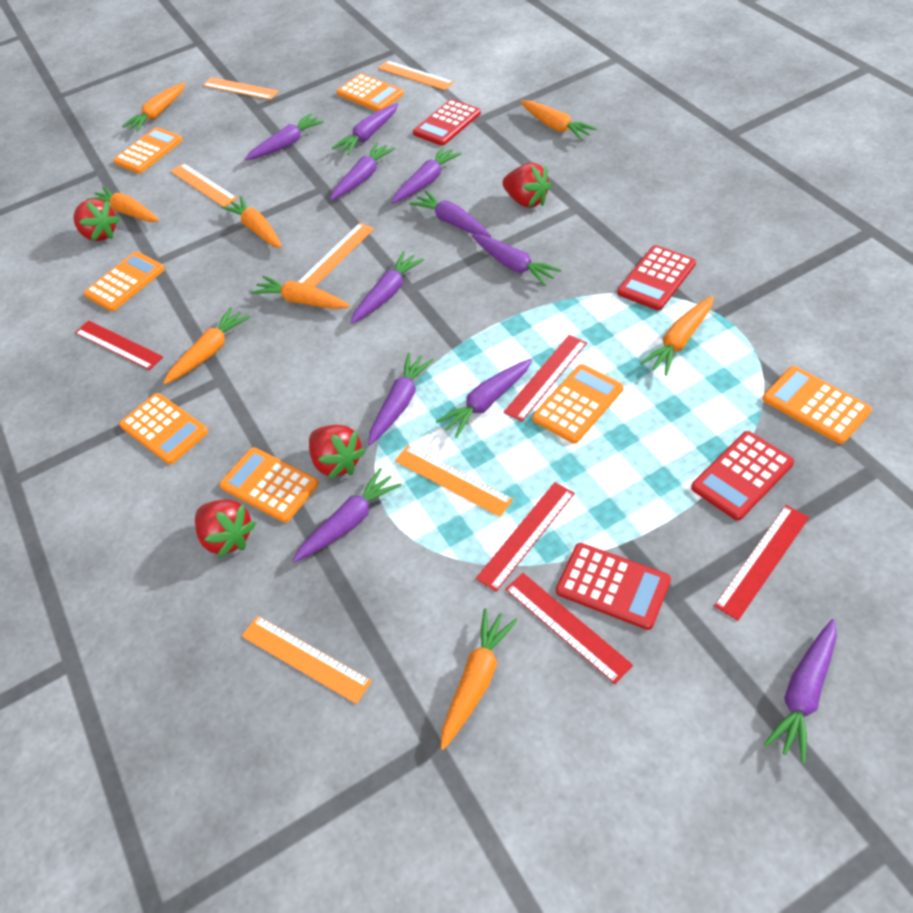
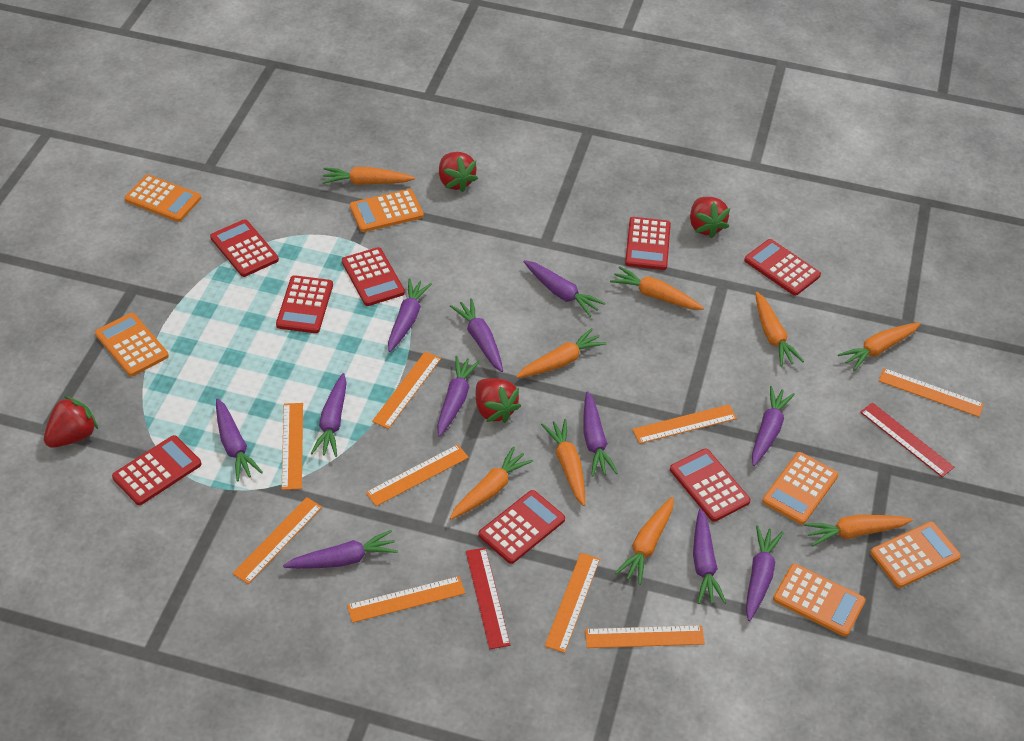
orange calculator: 7 -> 6
orange carrot: 8 -> 9
orange ruler: 6 -> 9
red calculator: 4 -> 8
red ruler: 5 -> 2

